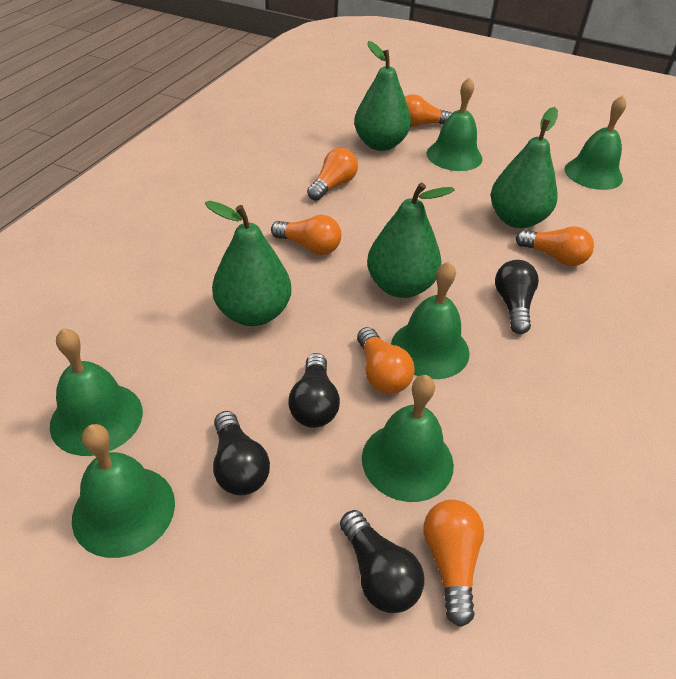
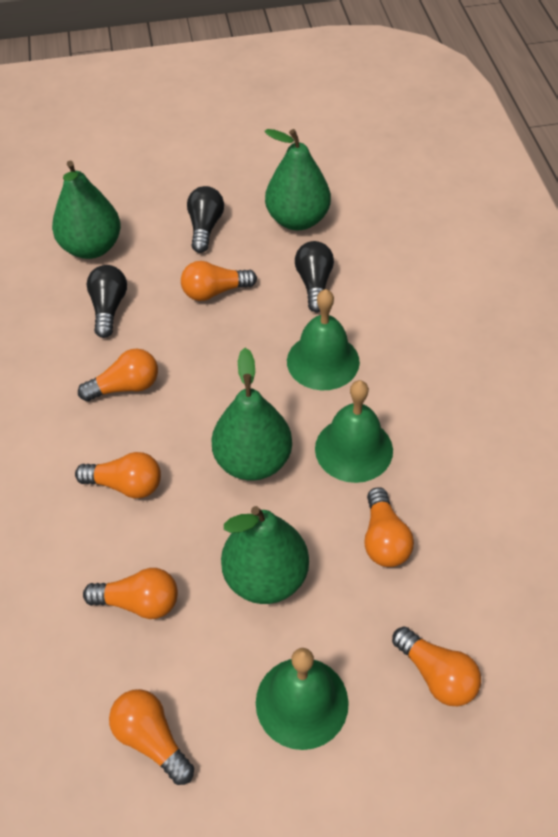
black light bulb: 4 -> 3
green bell: 6 -> 3
orange light bulb: 6 -> 7

